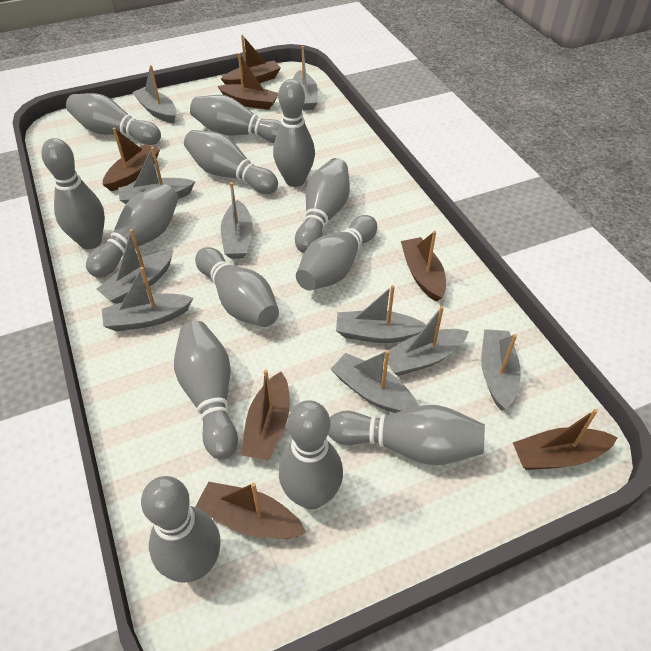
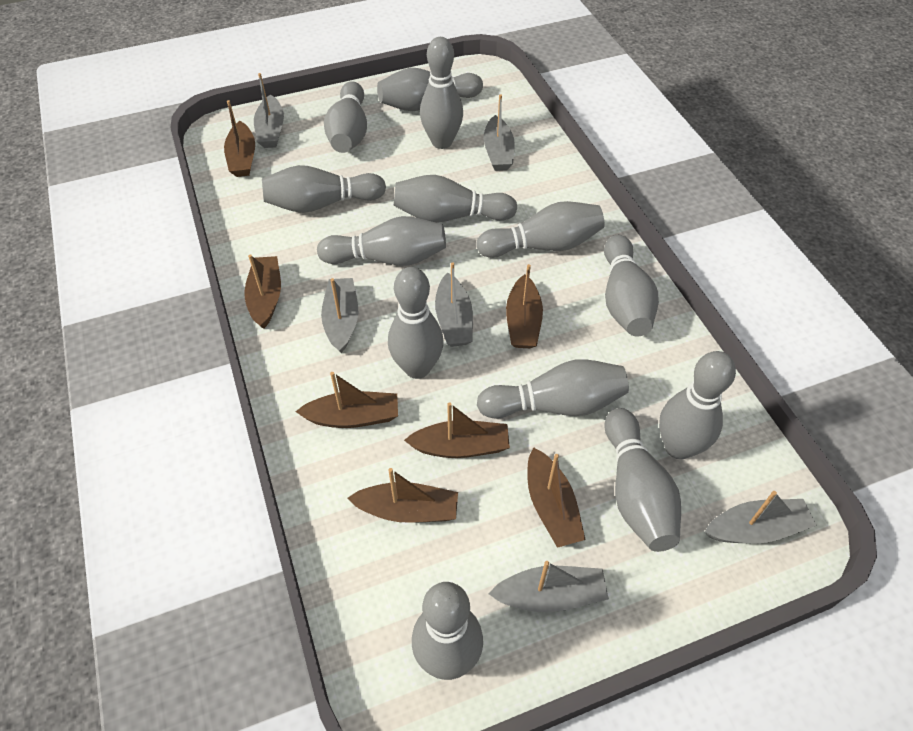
grey boat: 10 -> 6

